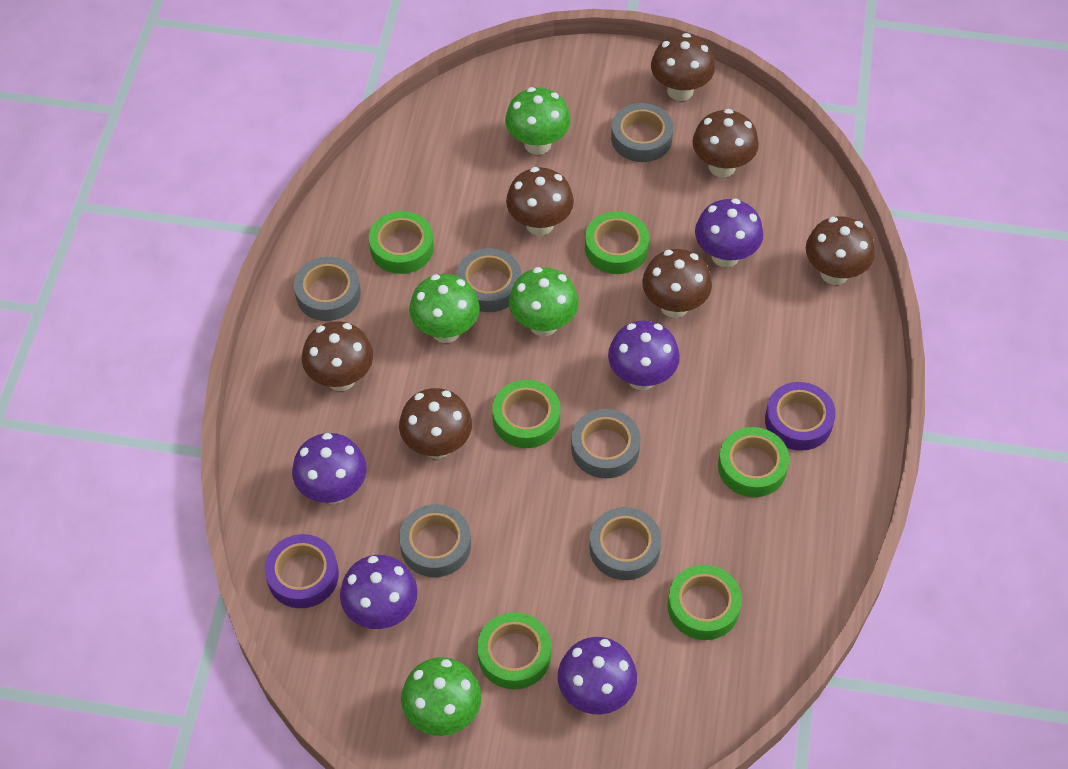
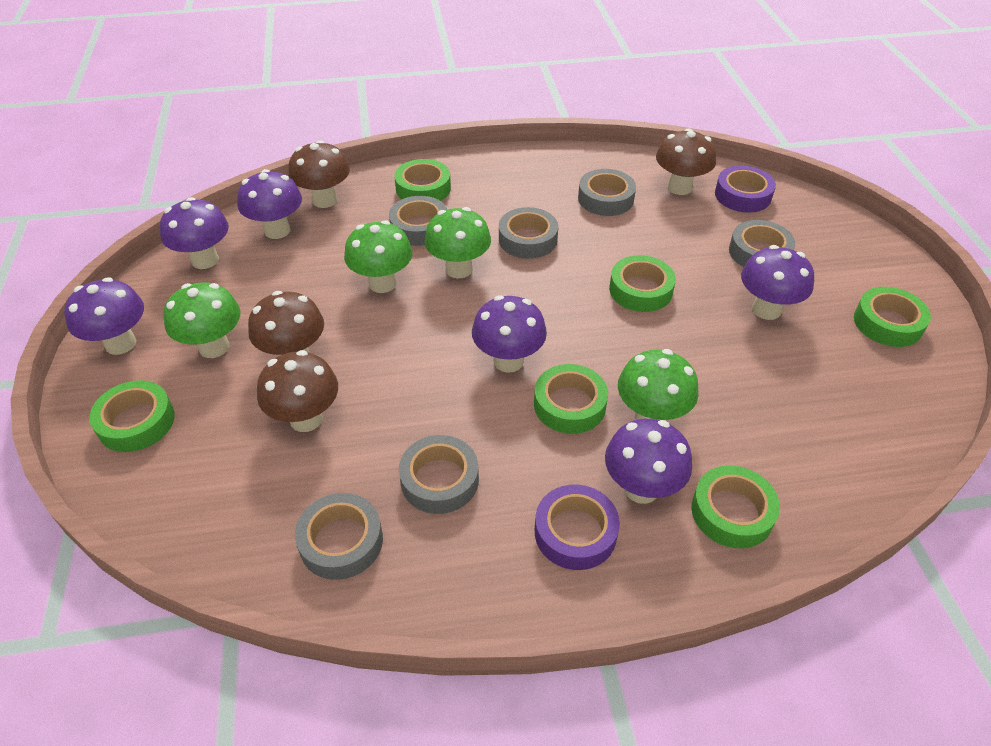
brown mushroom: 7 -> 4
purple mushroom: 5 -> 6

